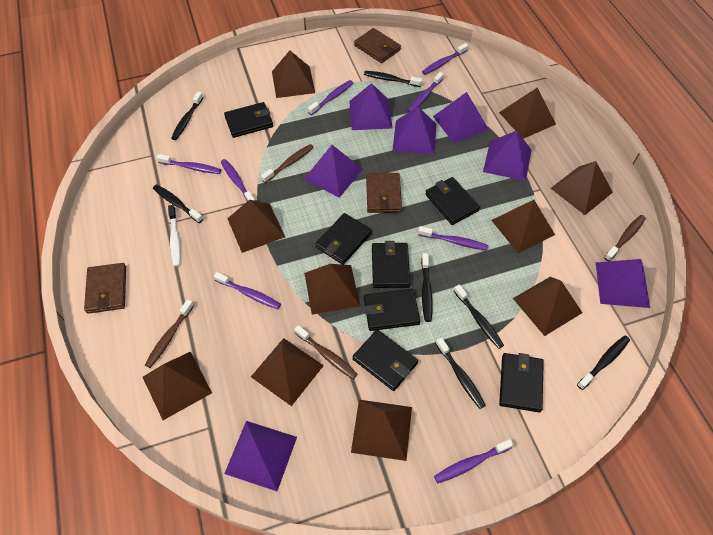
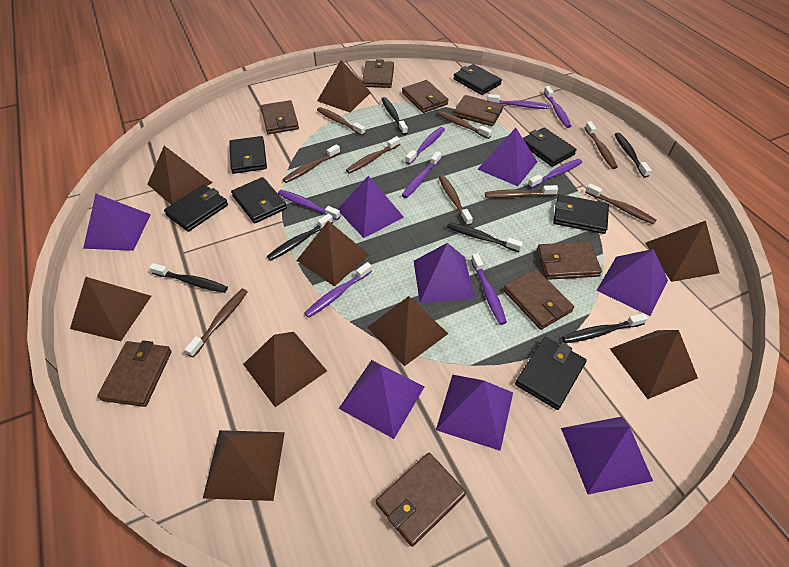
black toothbrush: 7 -> 6
brown pyramid: 10 -> 9
brown toothbrush: 4 -> 9
brown wallet: 3 -> 8
purple pyramid: 7 -> 8
white toothbrush: 1 -> 0

